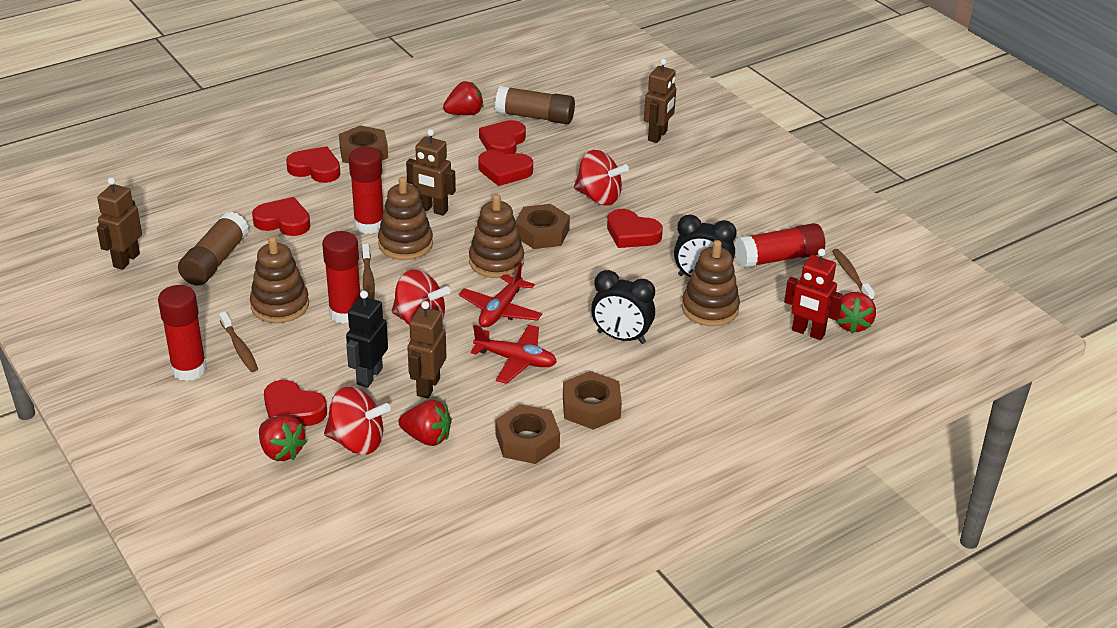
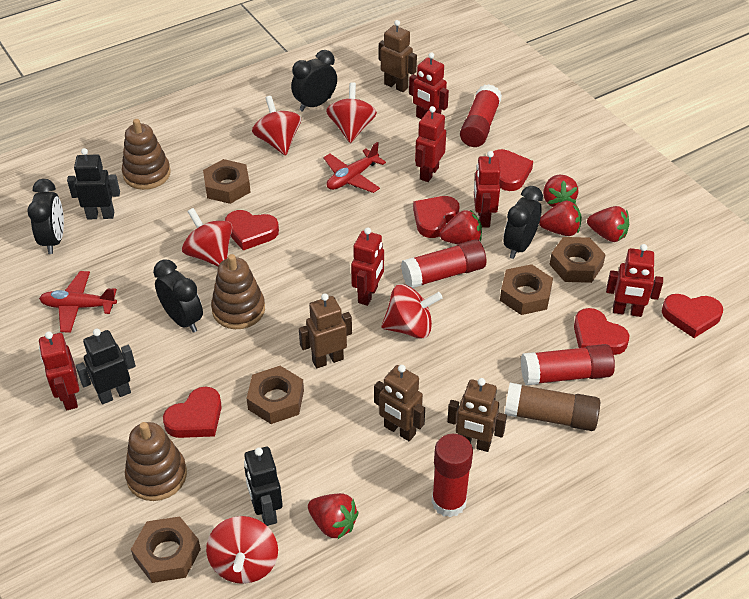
black clock: 2 -> 4
black robot: 1 -> 3
brown glue stick: 2 -> 1
brown nut: 4 -> 5
brown stacking toy: 4 -> 3
brown toothbrush: 3 -> 0
red robot: 1 -> 6
red spinning top: 3 -> 5
red strawberry: 4 -> 5

